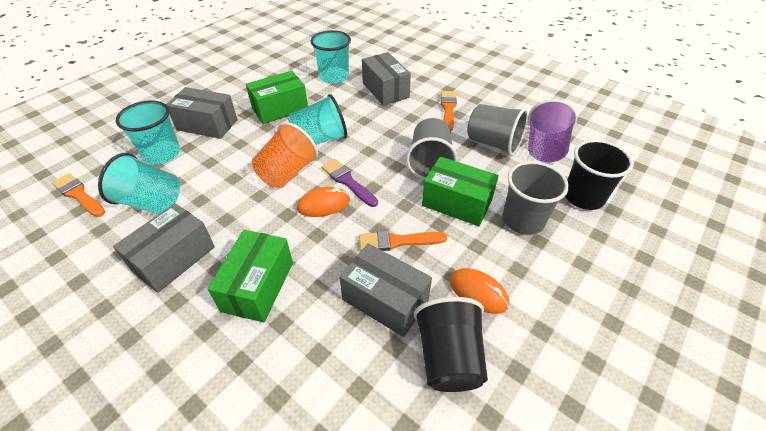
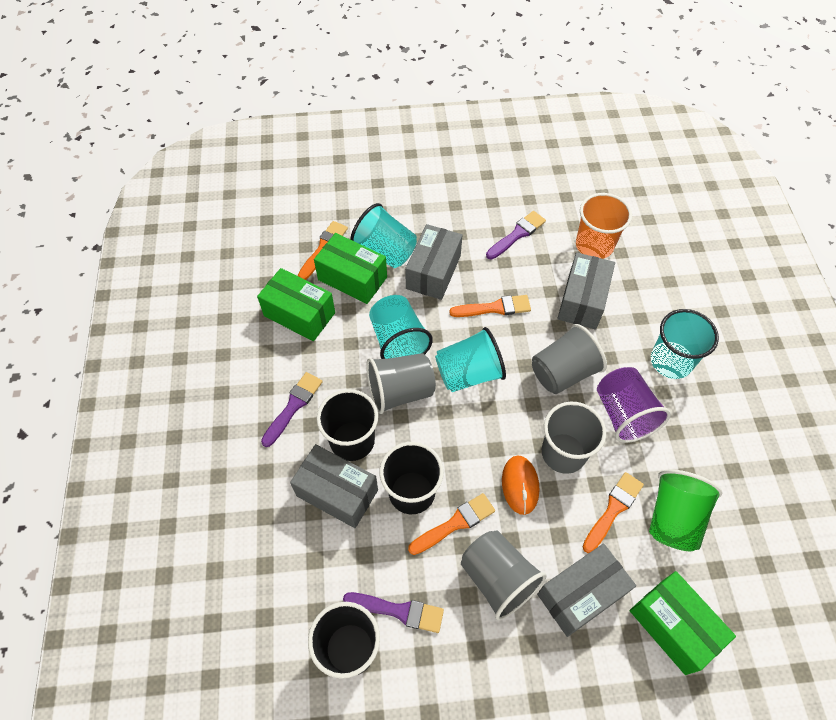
black cup: 2 -> 3
green cup: 0 -> 1
grey cup: 3 -> 4
orange brush: 3 -> 4
orange mouse: 2 -> 1
purple brush: 1 -> 3

